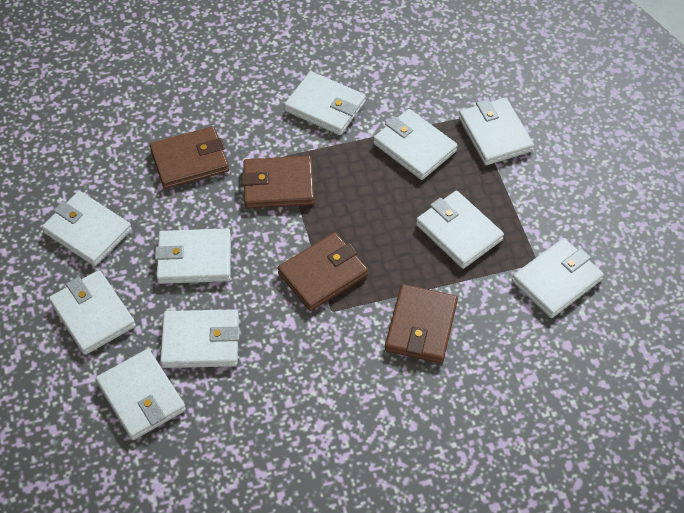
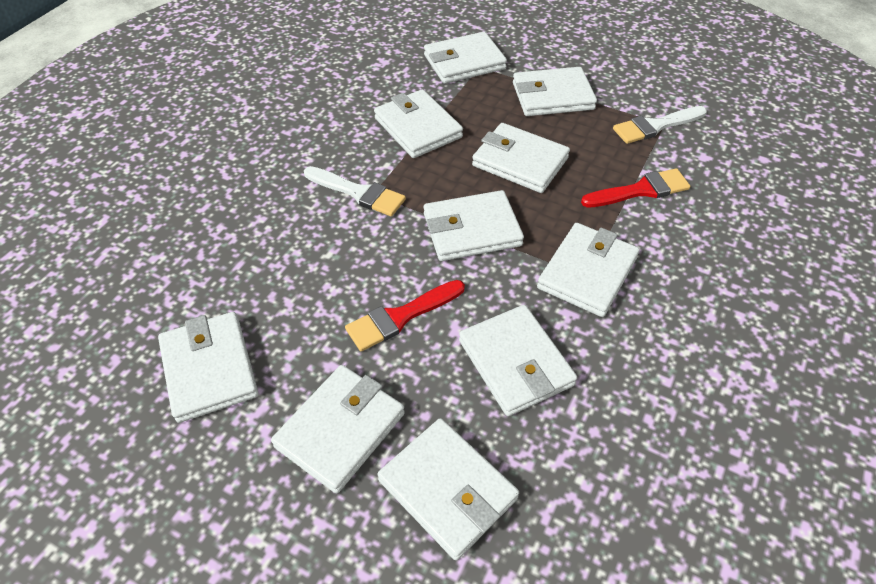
brown wallet: 4 -> 0
red brush: 0 -> 2
white brush: 0 -> 2

